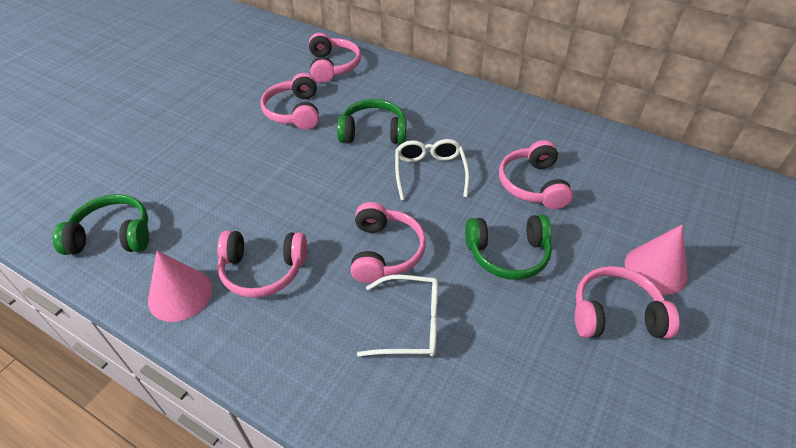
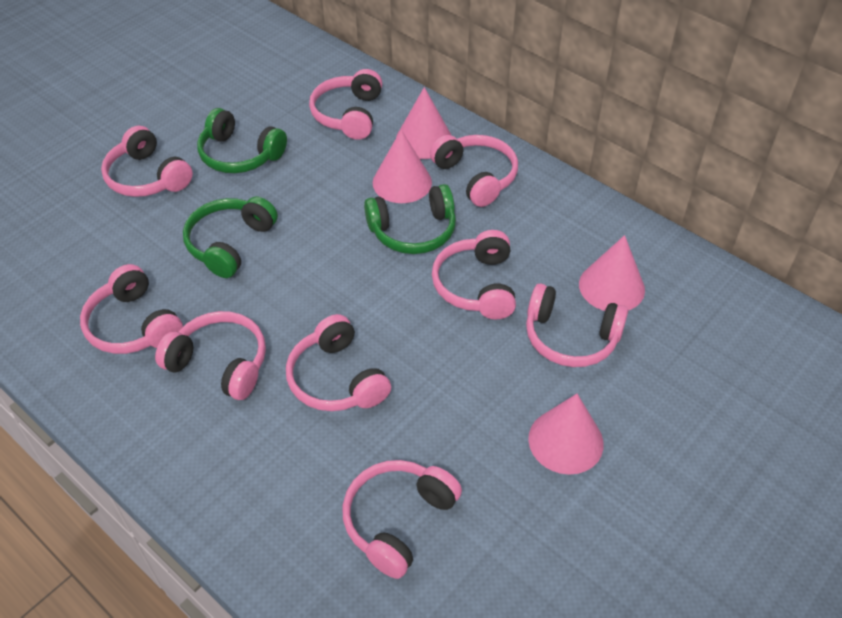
pink cone: 2 -> 4
pink headphones: 6 -> 9
white glasses: 2 -> 0

